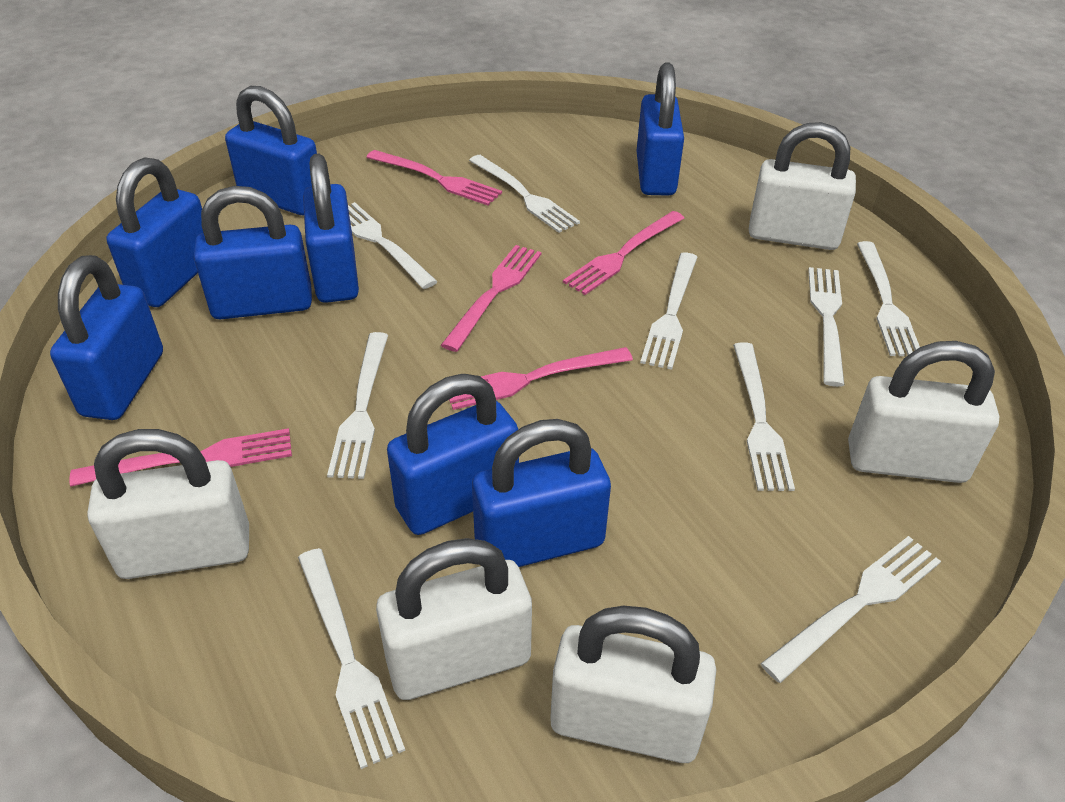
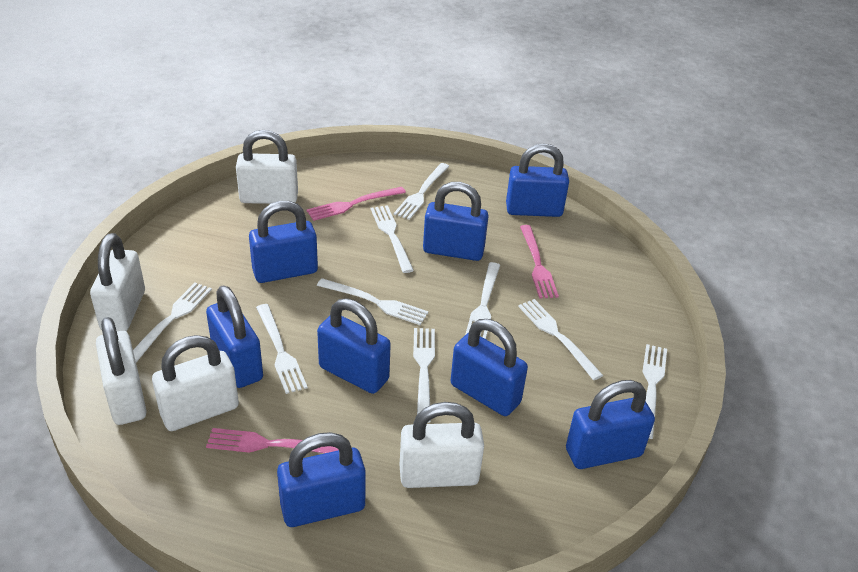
pink fork: 5 -> 3

